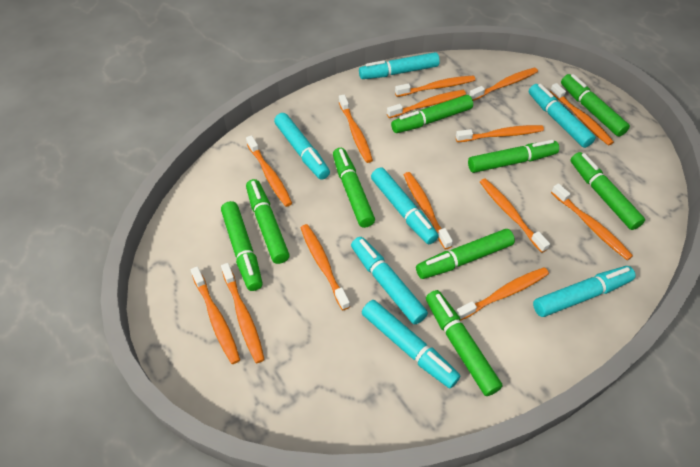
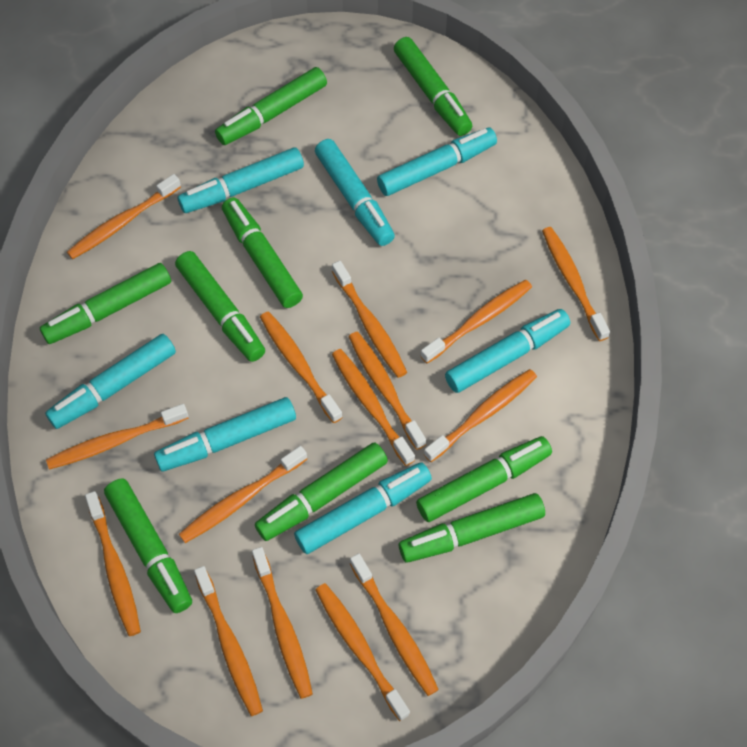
orange toothbrush: 14 -> 15

